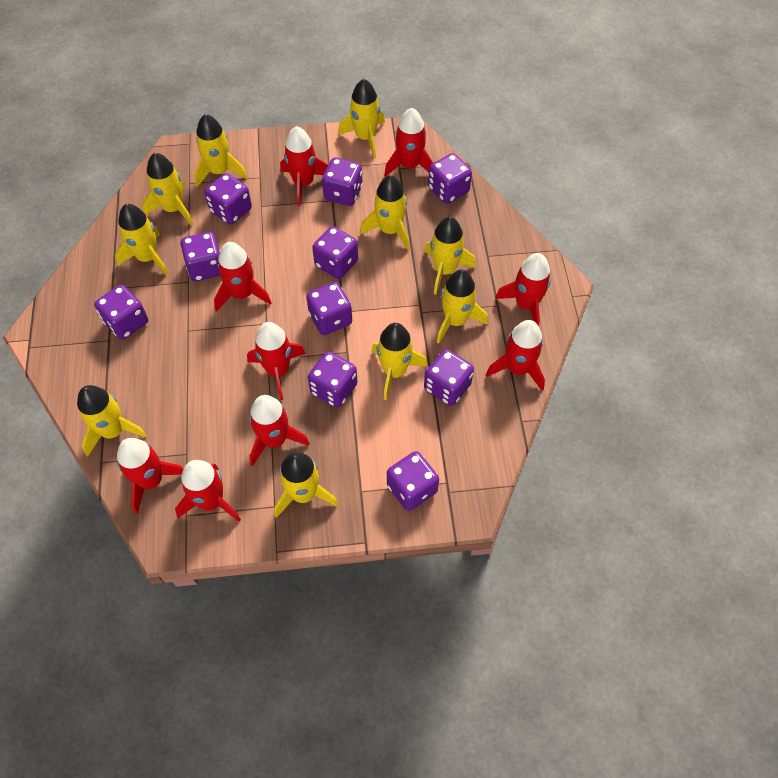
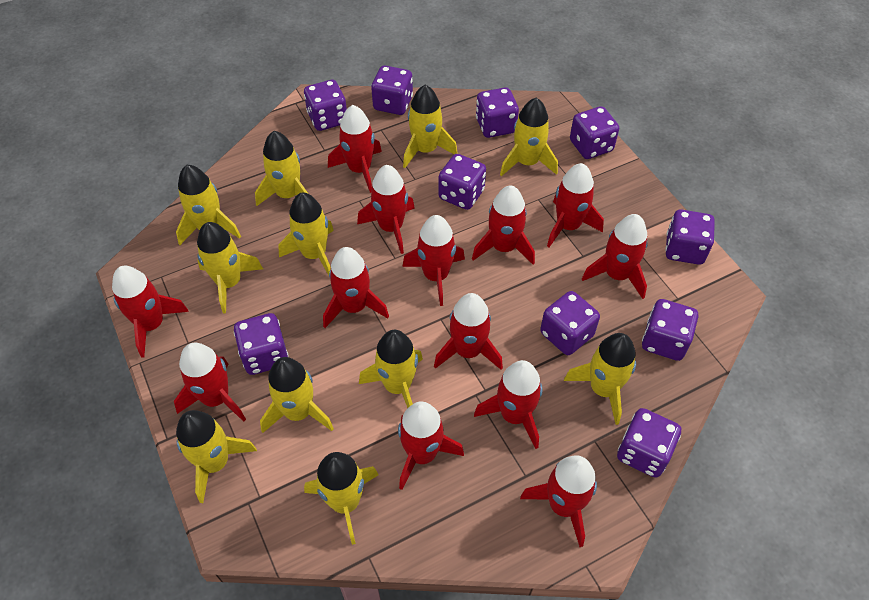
red rocket: 9 -> 13
yellow rocket: 10 -> 11

